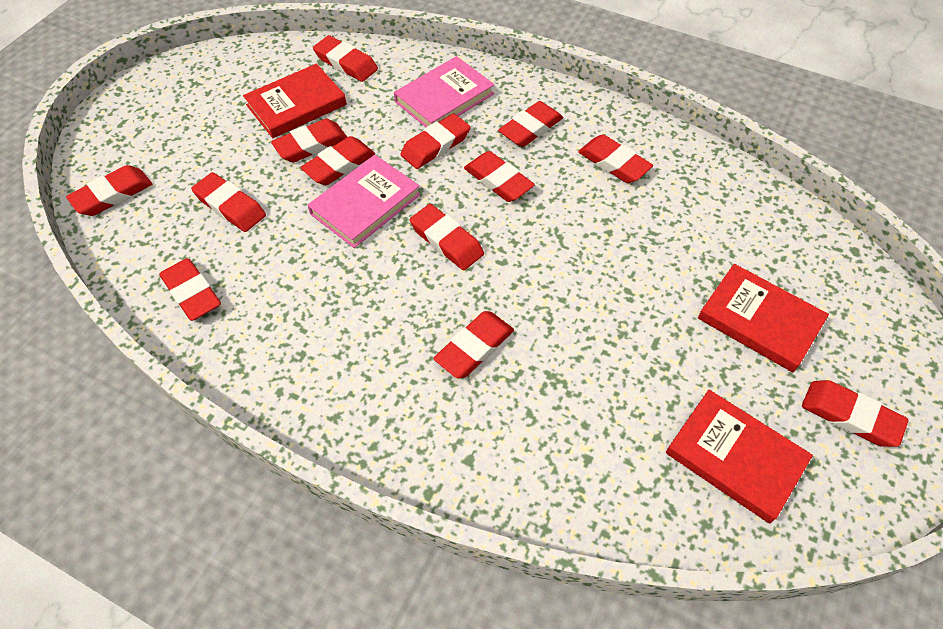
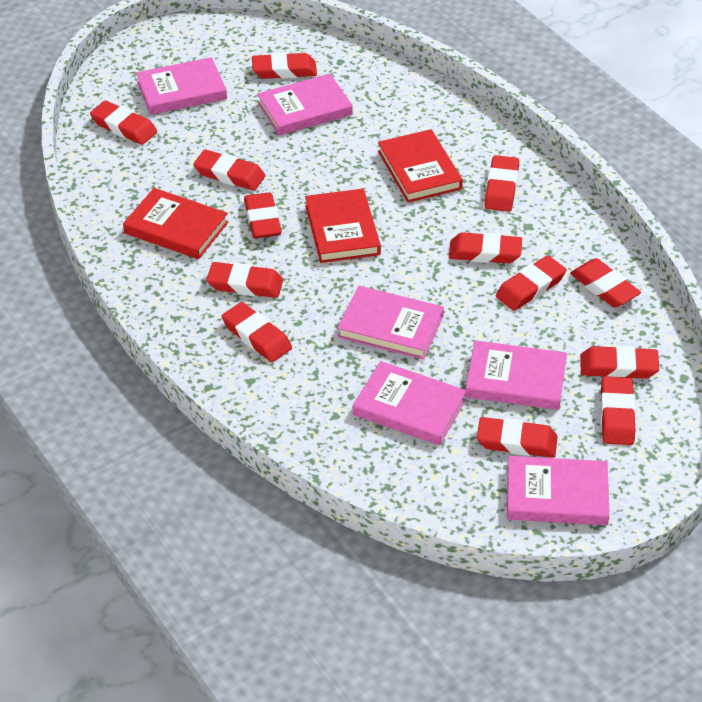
pink book: 2 -> 6

